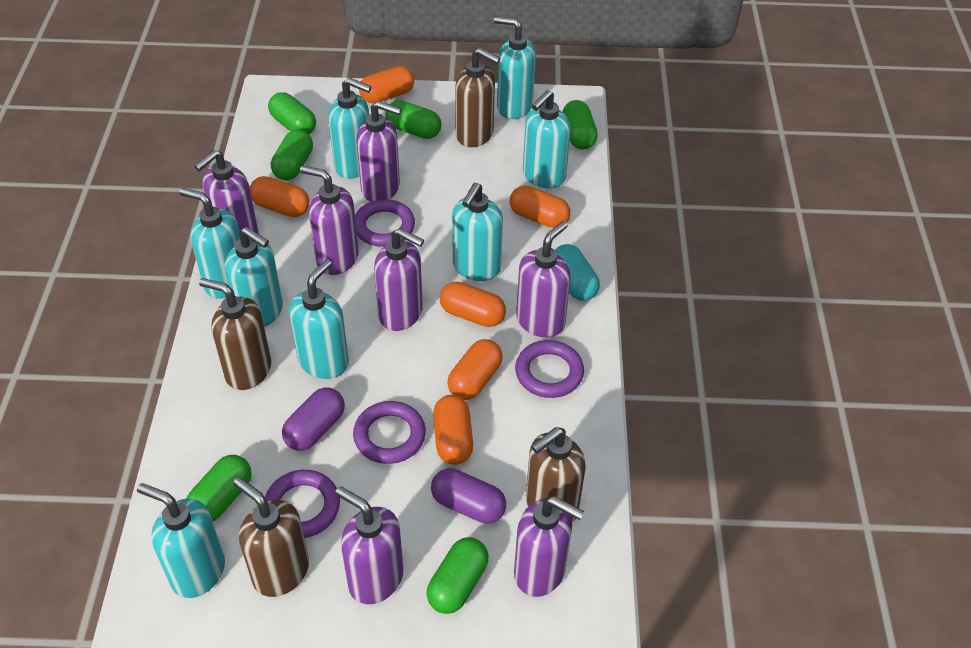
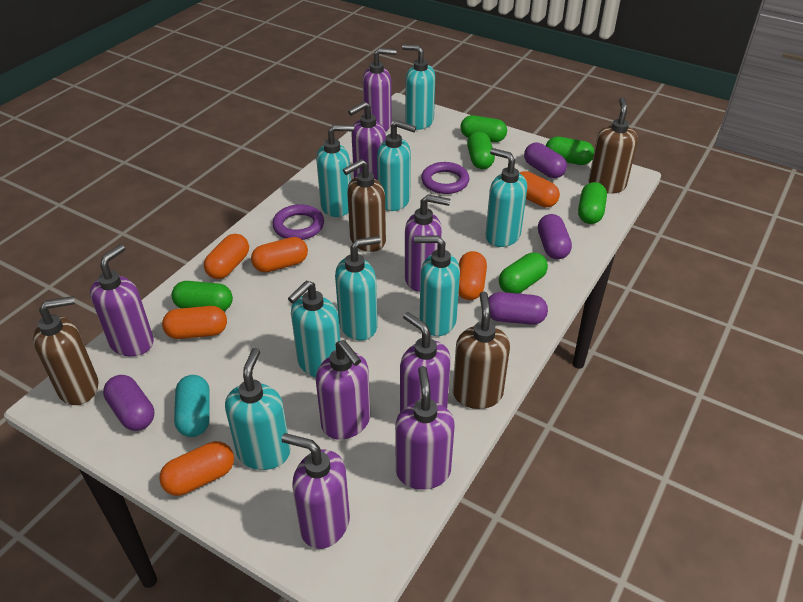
purple capsule: 2 -> 4
purple ring: 4 -> 2
purple soap dispenser: 7 -> 8

